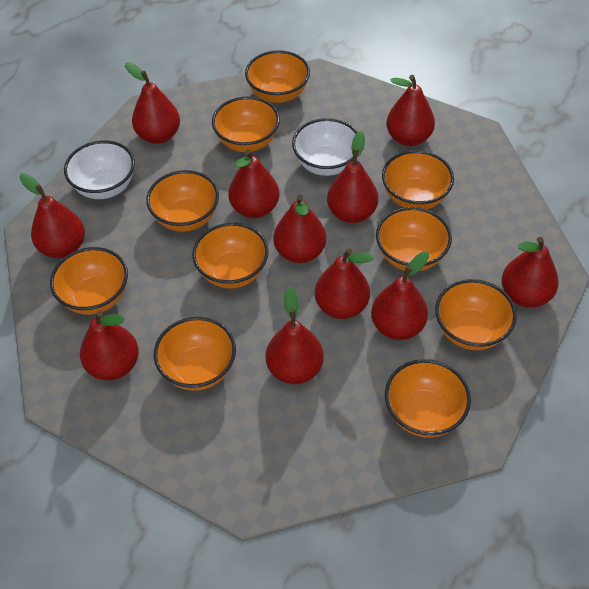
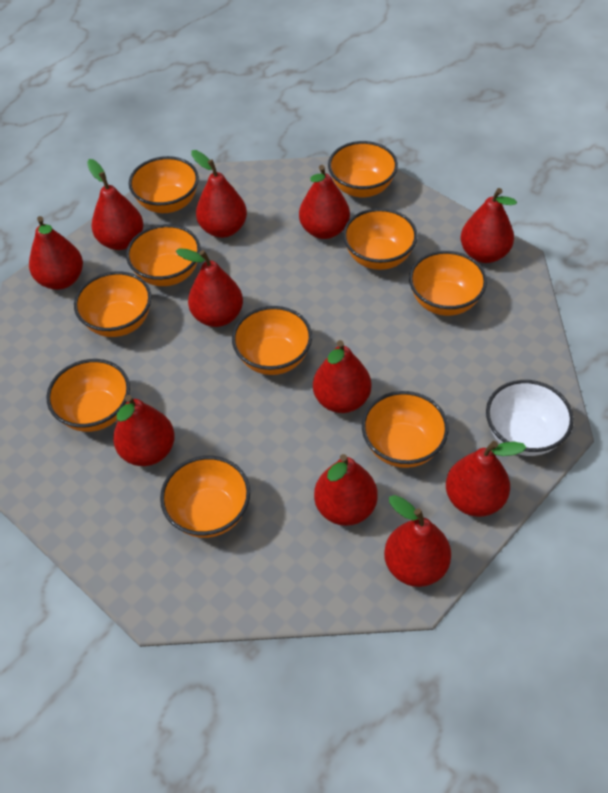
white bowl: 2 -> 1

